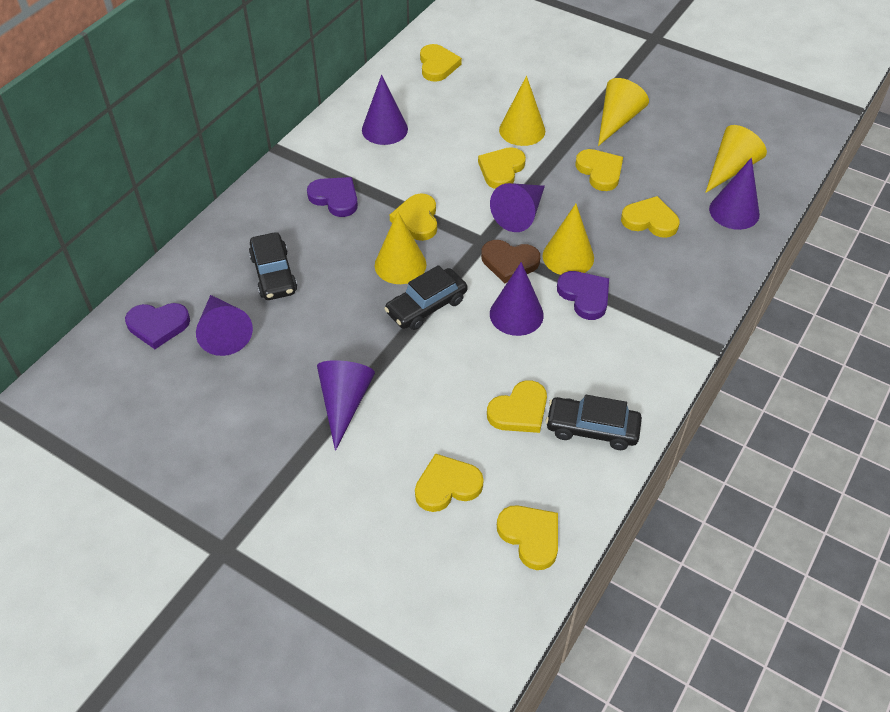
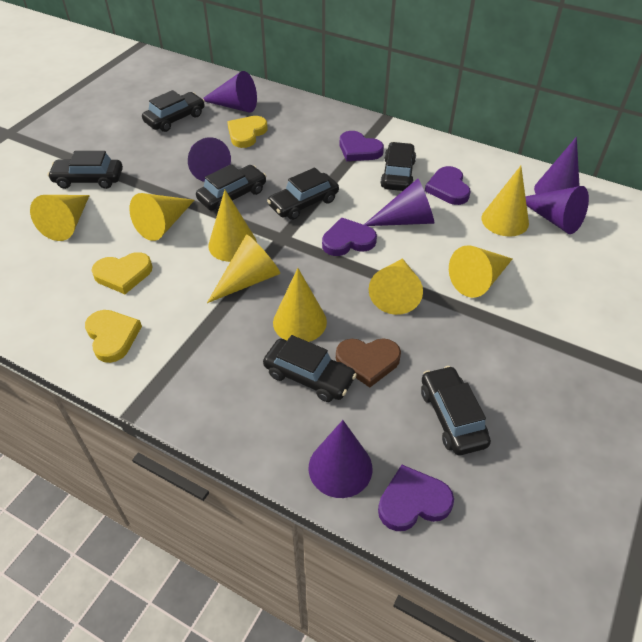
black car: 3 -> 7
purple heart: 3 -> 4
yellow cone: 5 -> 8
yellow heart: 8 -> 3

